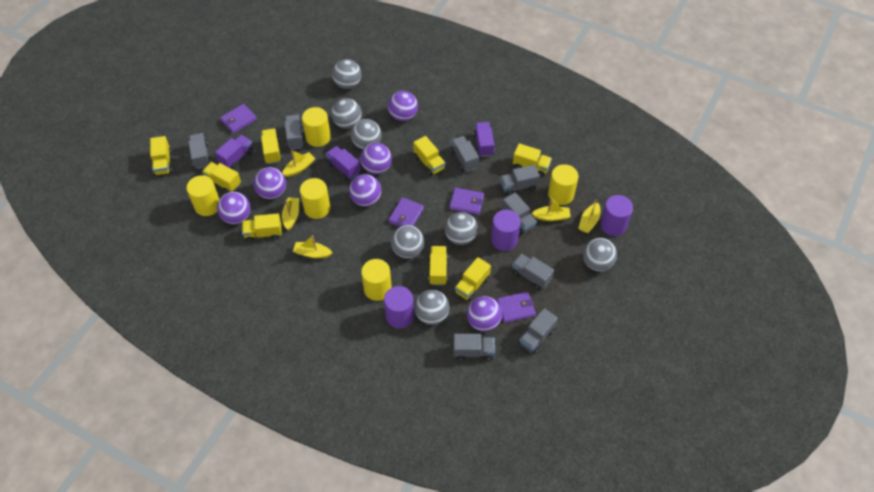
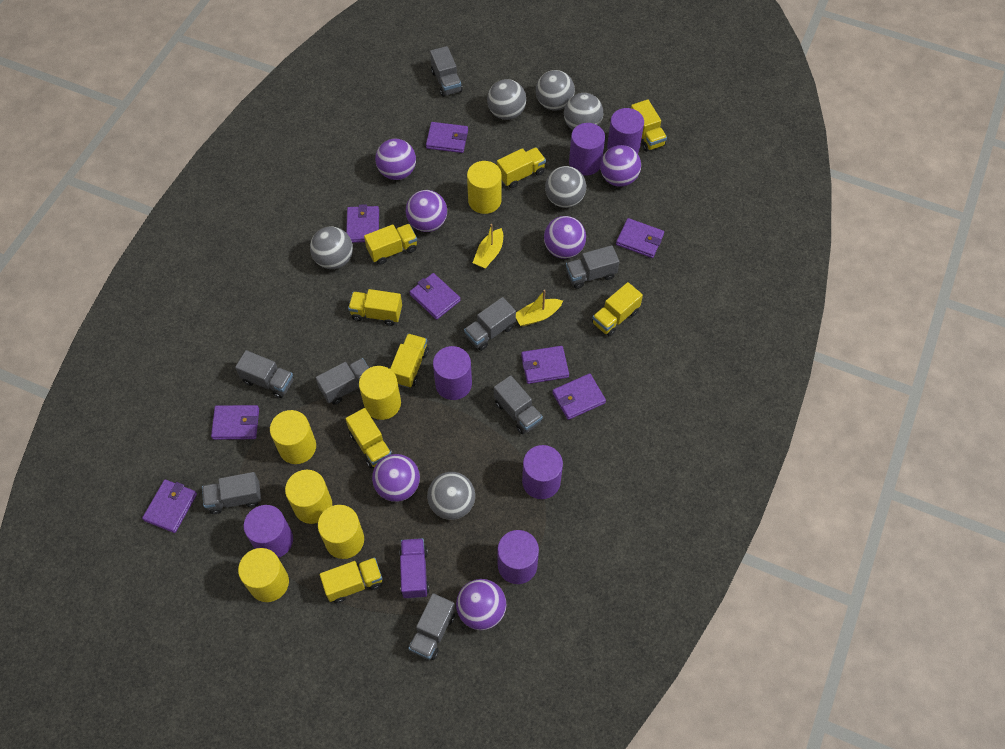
grey ball: 7 -> 6
purple cylinder: 3 -> 6
purple truck: 3 -> 1
purple wallet: 4 -> 8
yellow boat: 5 -> 2
yellow cylinder: 5 -> 6

